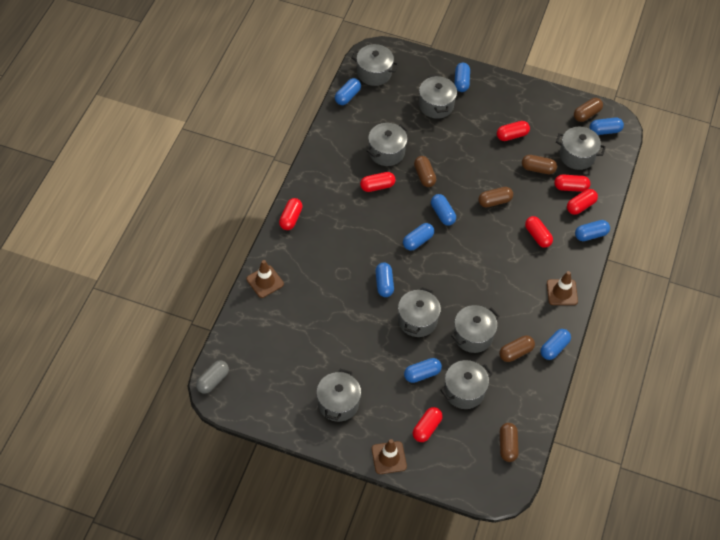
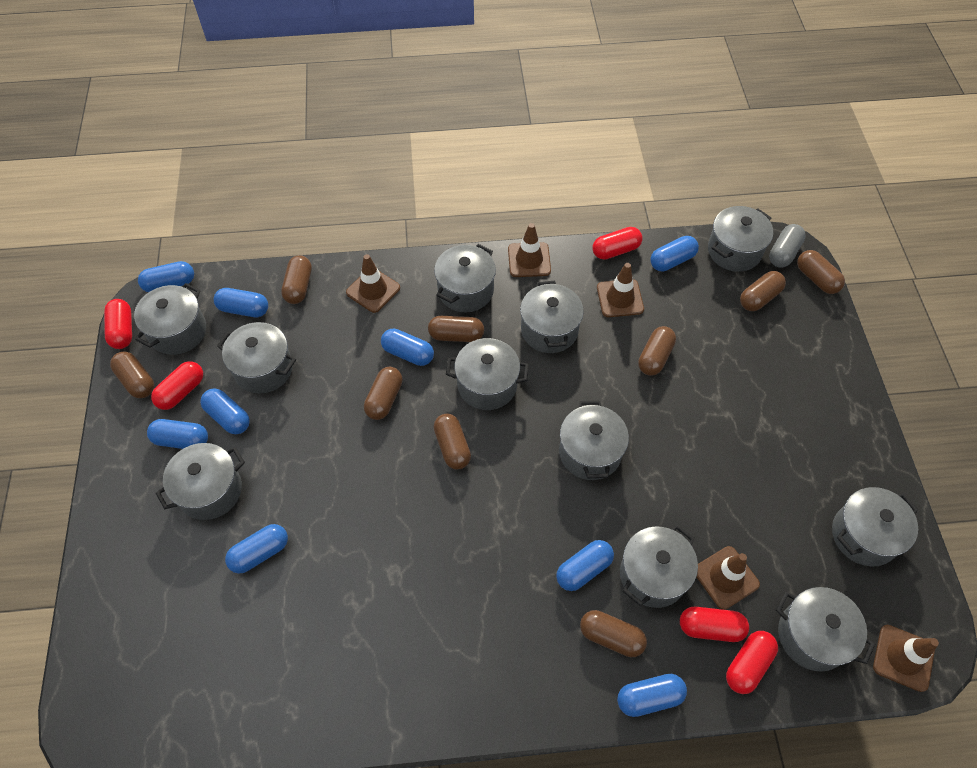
brown capsule: 6 -> 9
brown traffic cone: 3 -> 5
grey pot: 8 -> 11
red capsule: 7 -> 5

